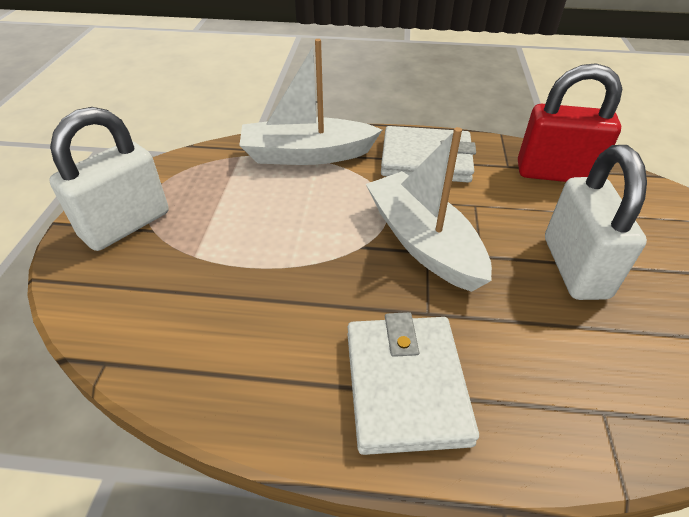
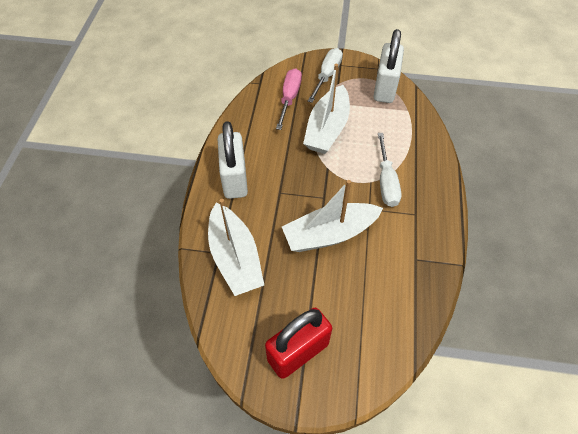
pink screwdriver: 0 -> 1
white boat: 2 -> 3
white screwdriver: 0 -> 2
white wallet: 2 -> 0

